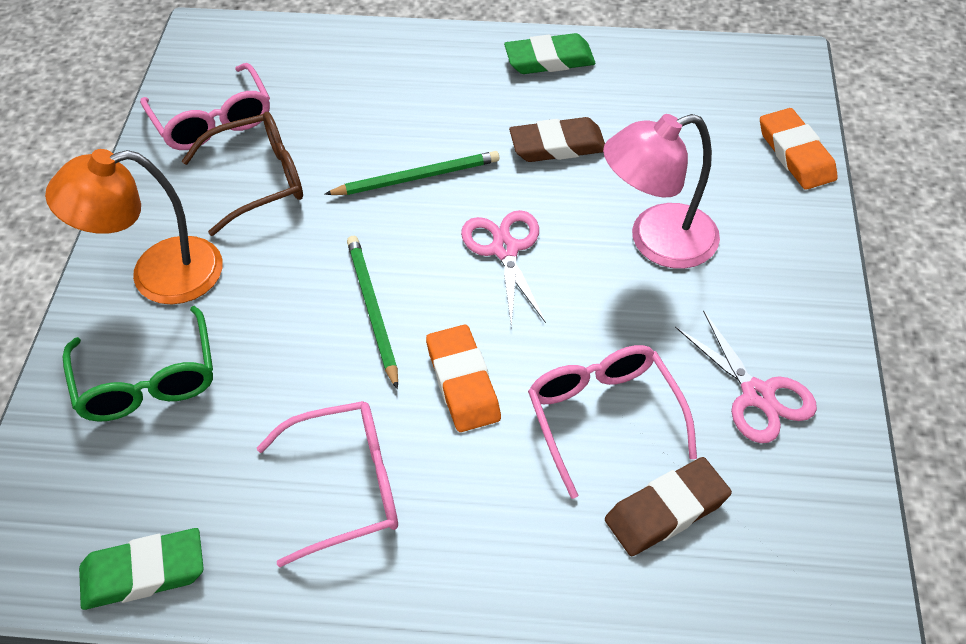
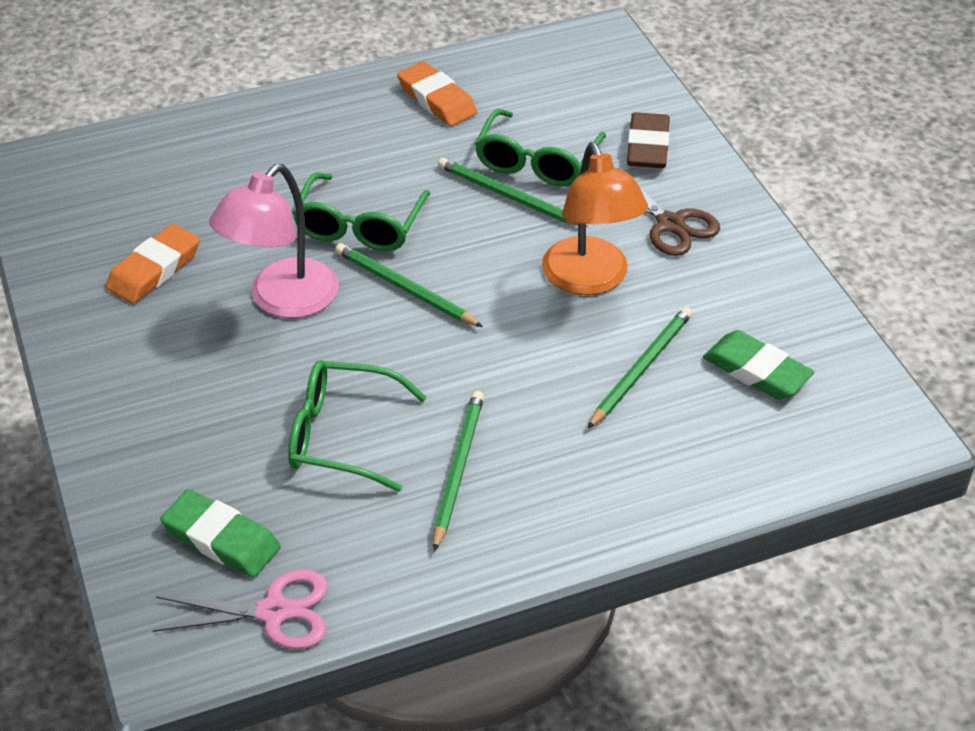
brown eraser: 2 -> 1
brown glasses: 1 -> 0
brown scissors: 0 -> 1
green glasses: 1 -> 3
green pencil: 2 -> 4
pink glasses: 3 -> 0
pink scissors: 2 -> 1

